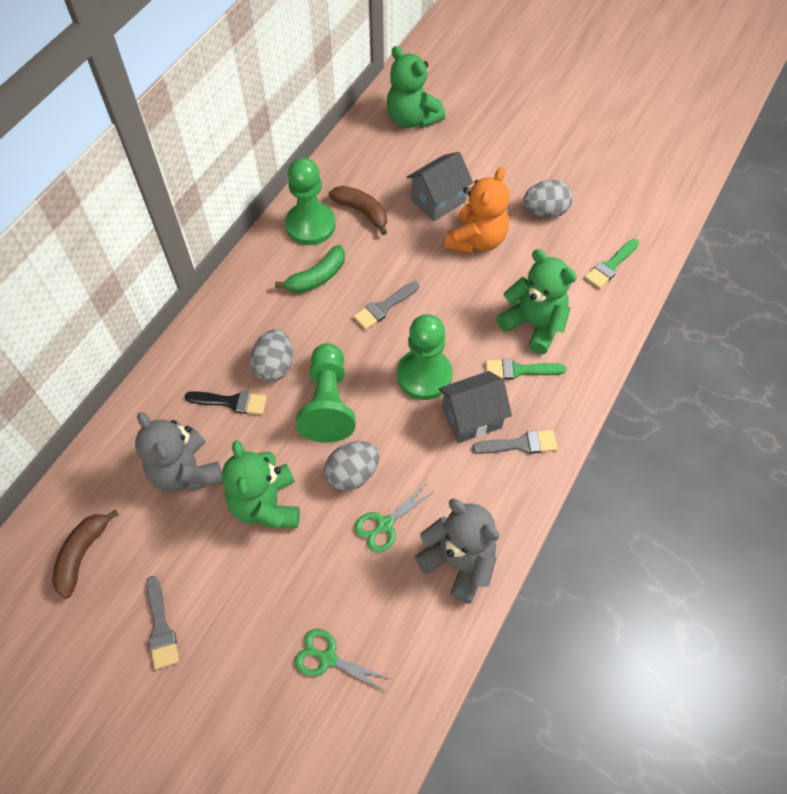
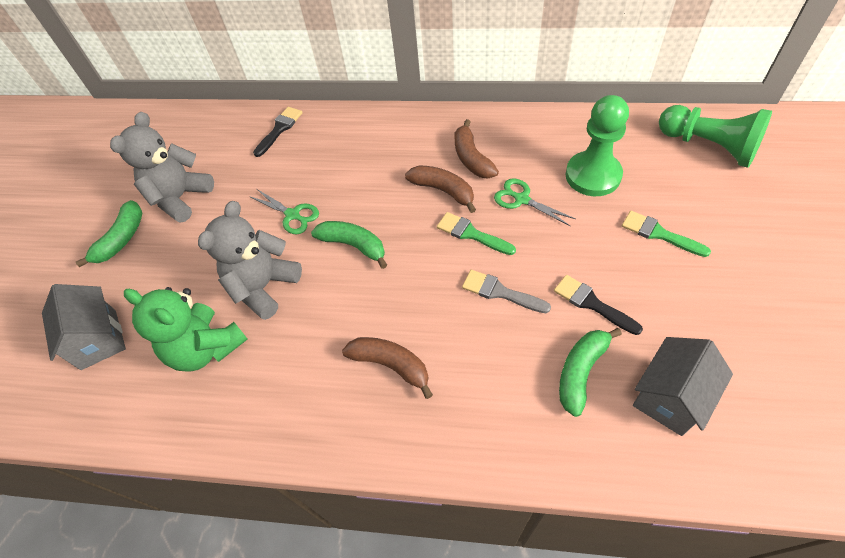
black brush: 1 -> 2
brown banana: 2 -> 3
green banana: 1 -> 3
green pawn: 3 -> 2
green teddy bear: 3 -> 1
grey brush: 3 -> 1
grey egg: 3 -> 0
orange teddy bear: 1 -> 0

